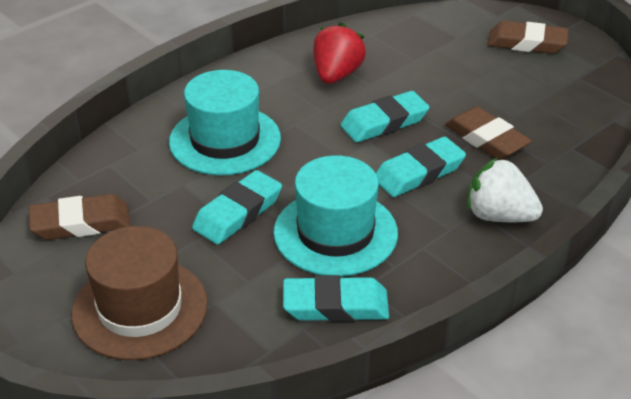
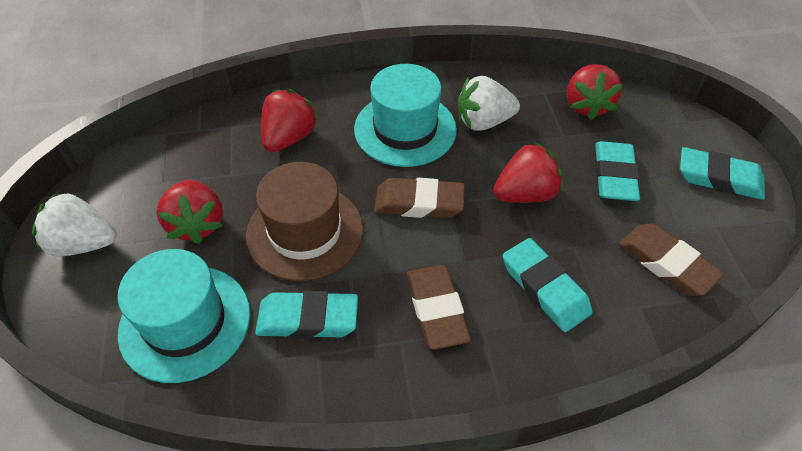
red strawberry: 1 -> 4
white strawberry: 1 -> 2

